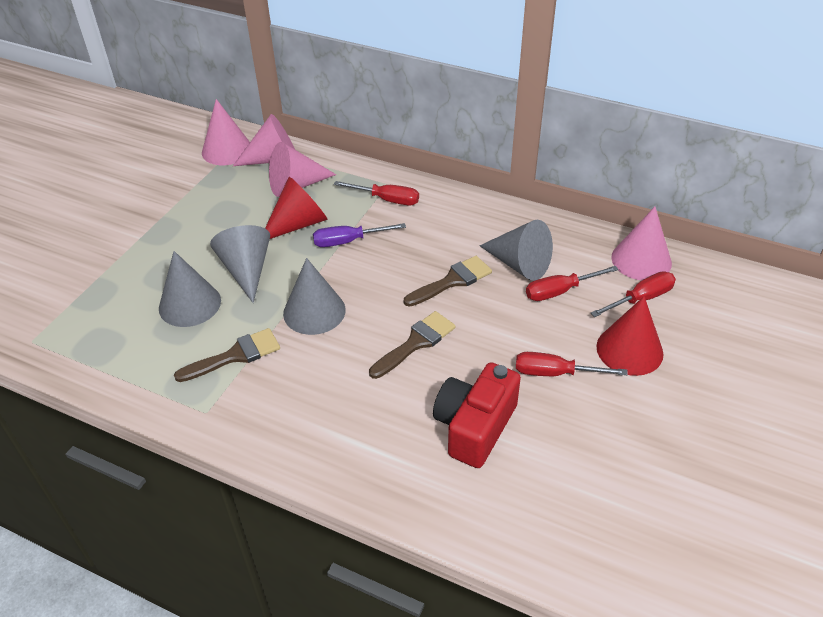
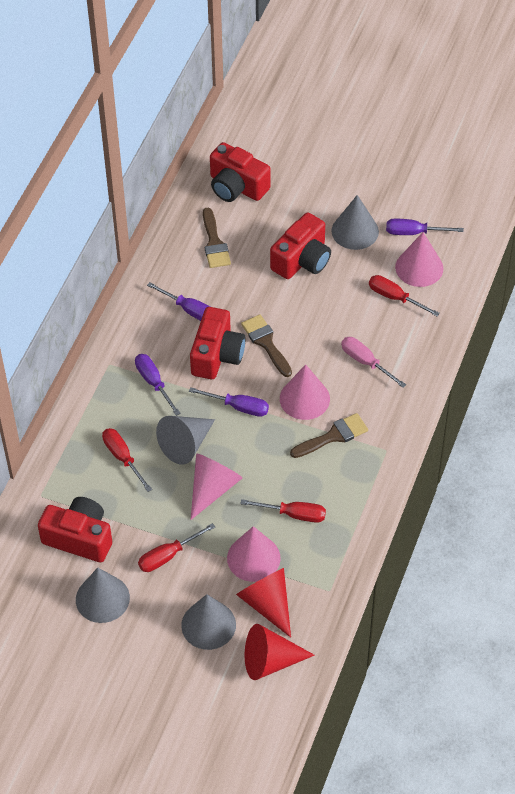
pink screwdriver: 0 -> 1
purple screwdriver: 1 -> 4
red camera: 1 -> 4

